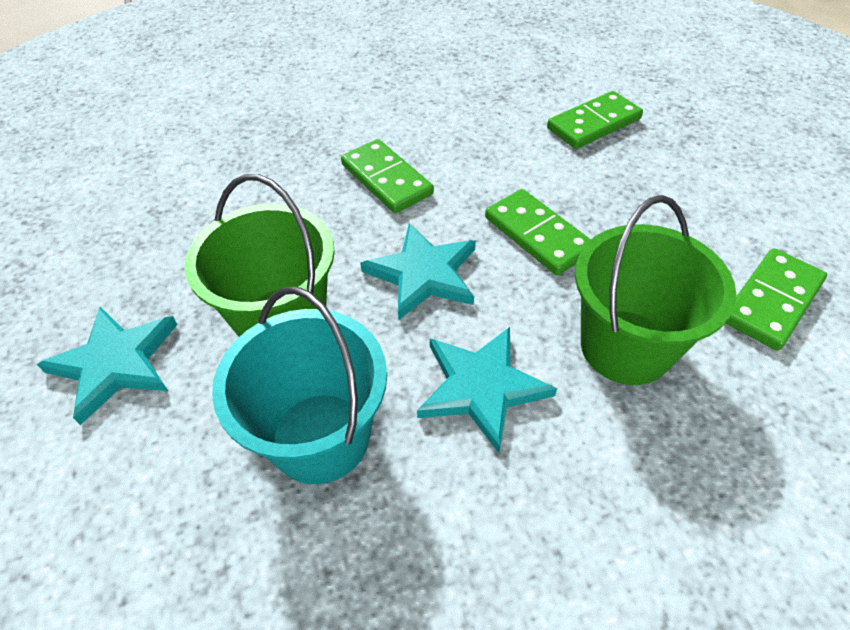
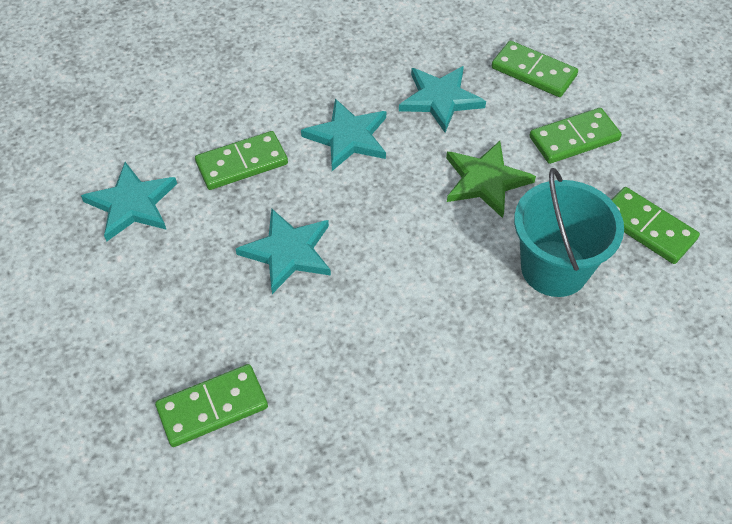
green bucket: 2 -> 0
green domino: 4 -> 5
green star: 0 -> 1
turquoise star: 3 -> 4

